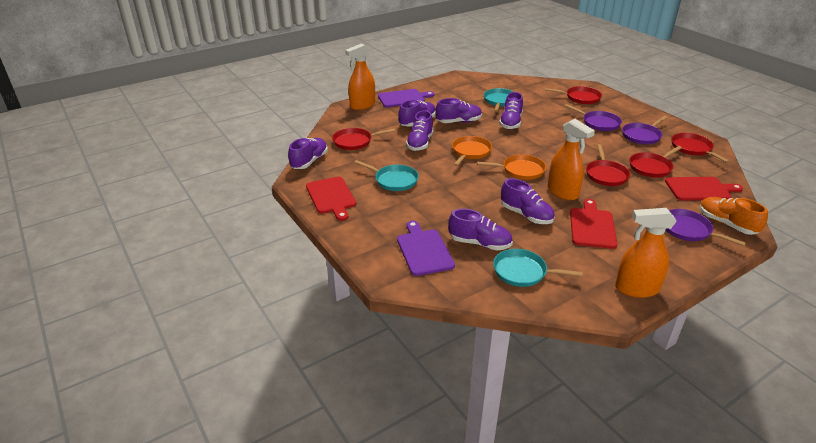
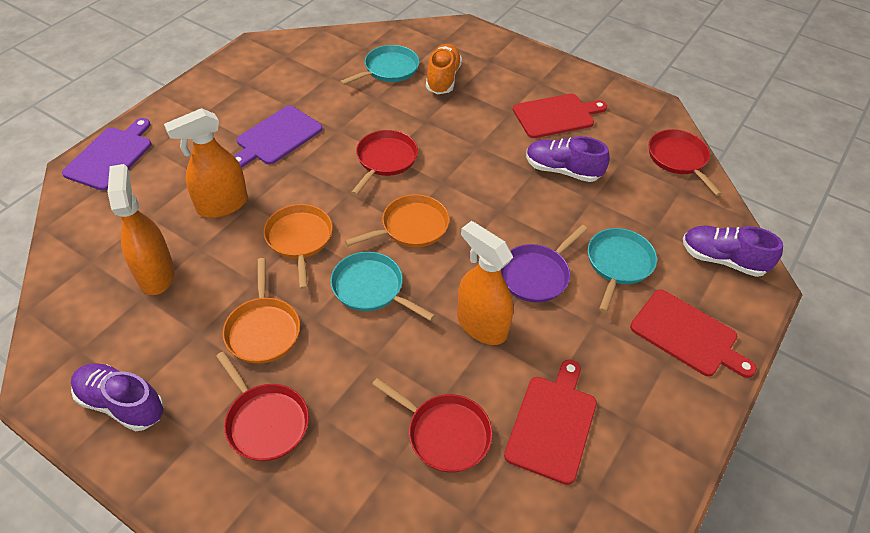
orange pan: 2 -> 3
purple pan: 3 -> 1
purple shoe: 7 -> 3
red pan: 5 -> 4

